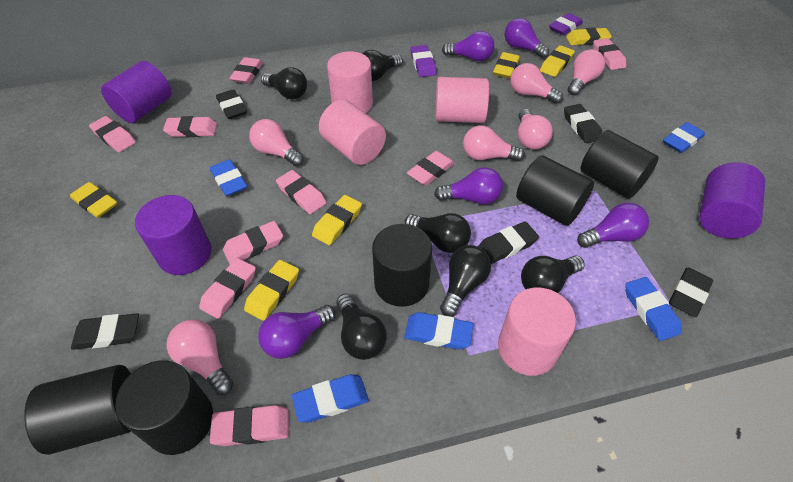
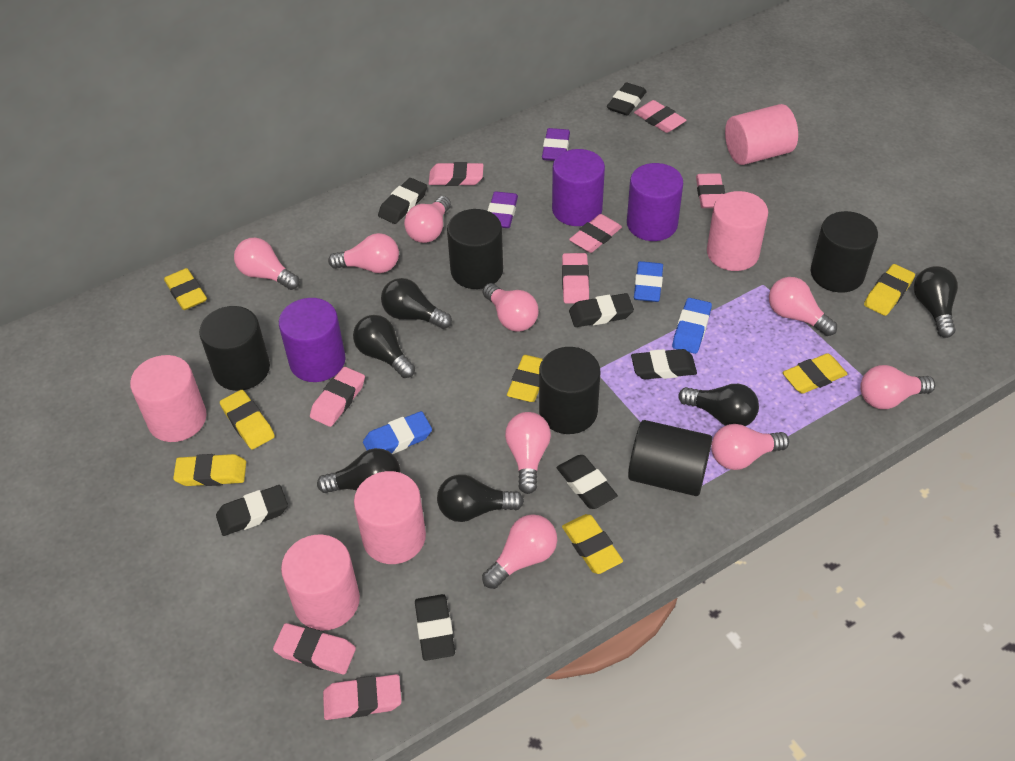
black eraser: 5 -> 7
blue eraser: 5 -> 3
pink cylinder: 4 -> 5
pink eraser: 9 -> 8
pink light bulb: 6 -> 9
purple light bulb: 5 -> 0
yellow eraser: 6 -> 7

